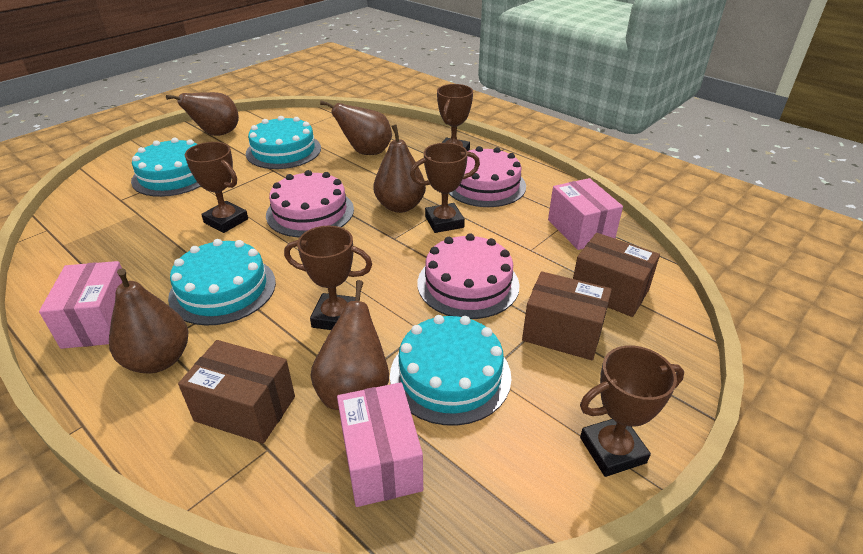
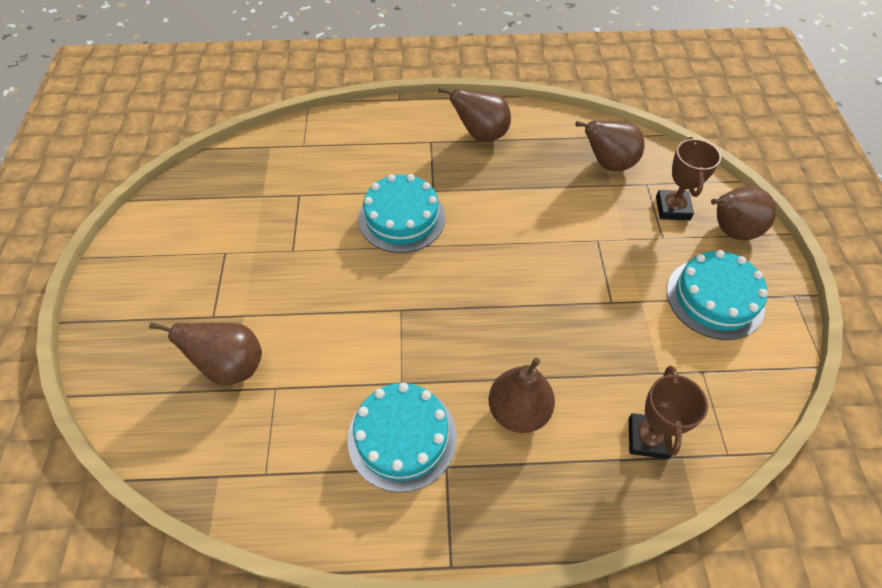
brown box: 3 -> 0
brown trophy: 5 -> 2
pink box: 3 -> 0
pink cake: 3 -> 0
turquoise cake: 4 -> 3

